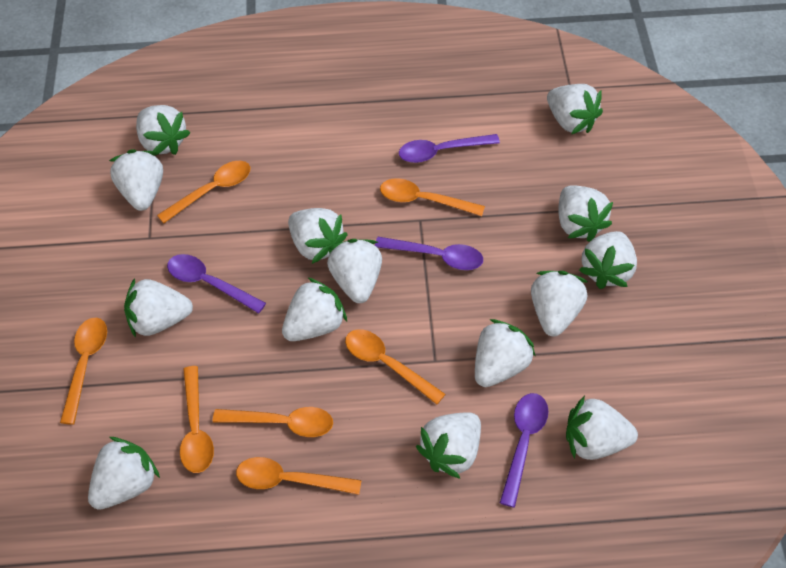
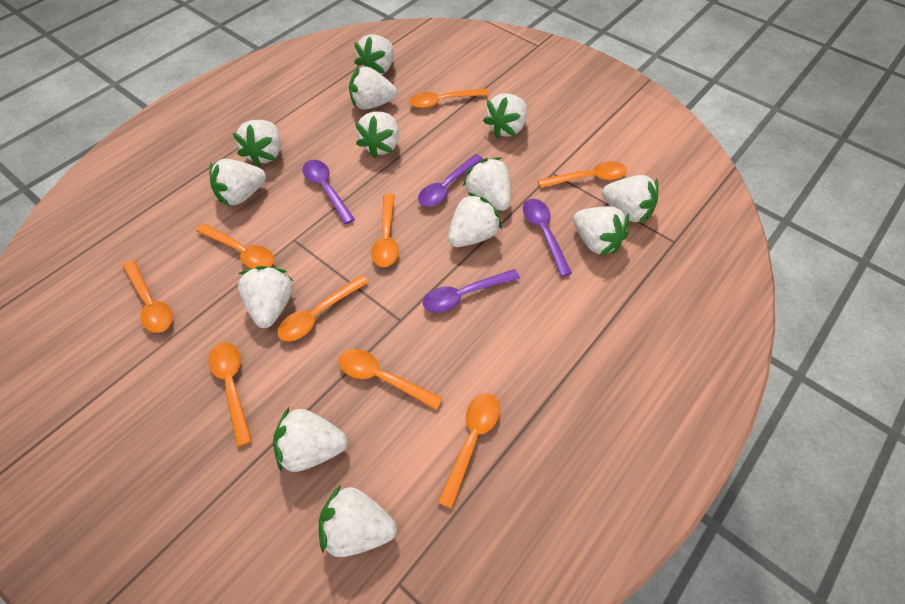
orange spoon: 7 -> 9
white strawberry: 14 -> 13

